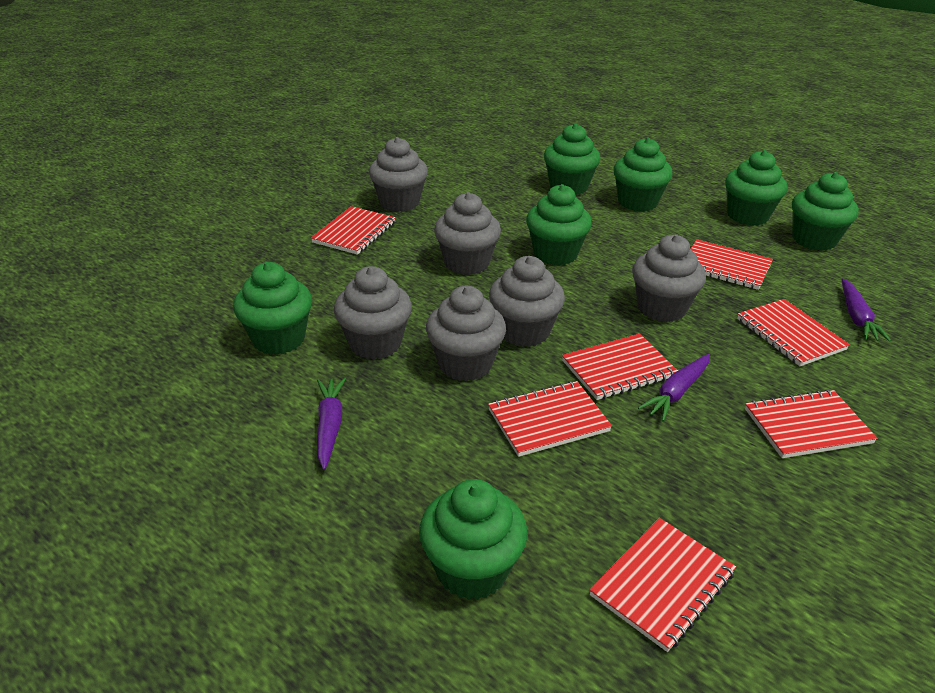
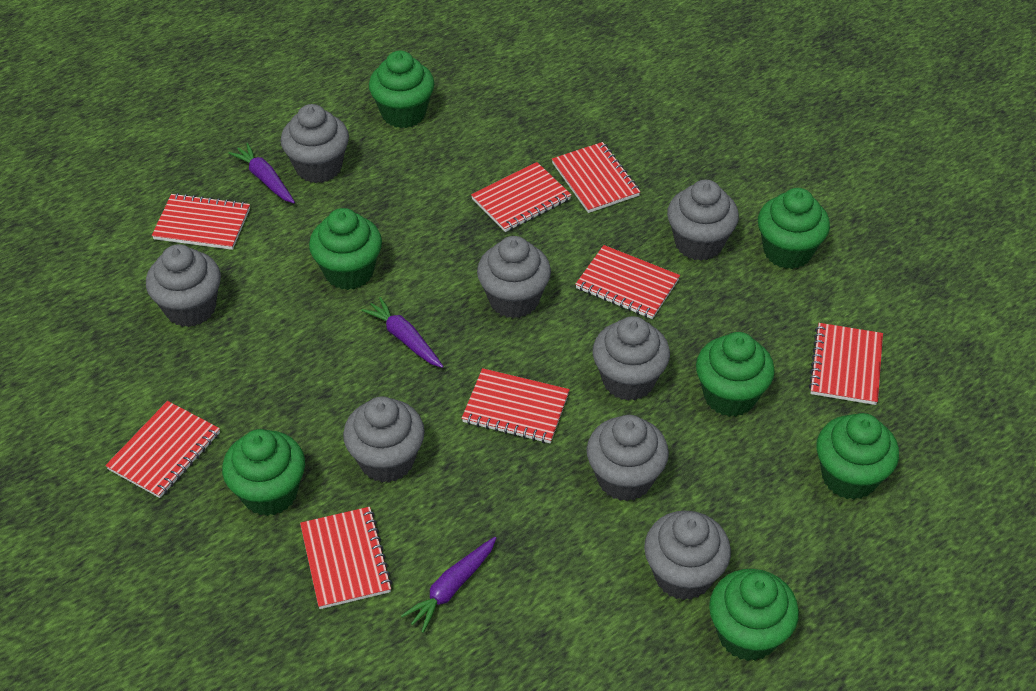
grey cupcake: 6 -> 8
red notebook: 7 -> 8

